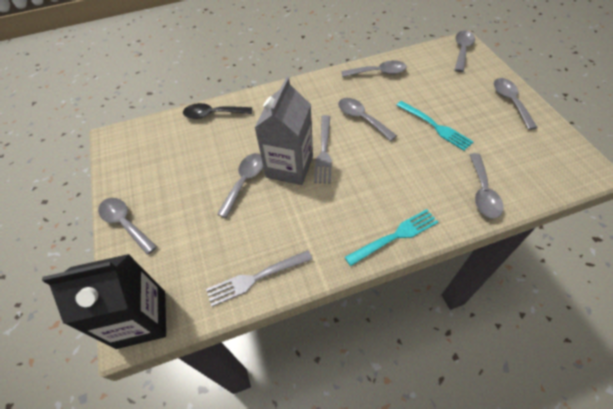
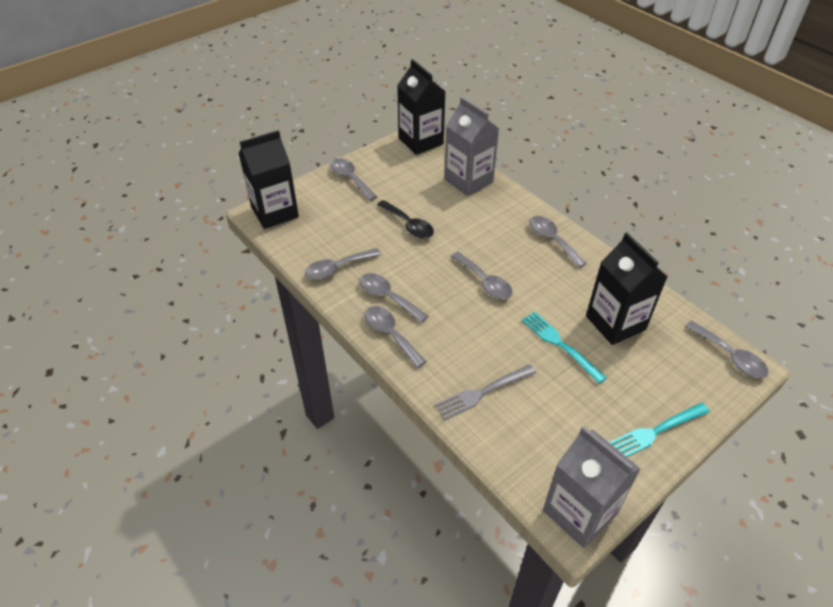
black carton: 1 -> 3
grey carton: 1 -> 2
grey fork: 2 -> 1

